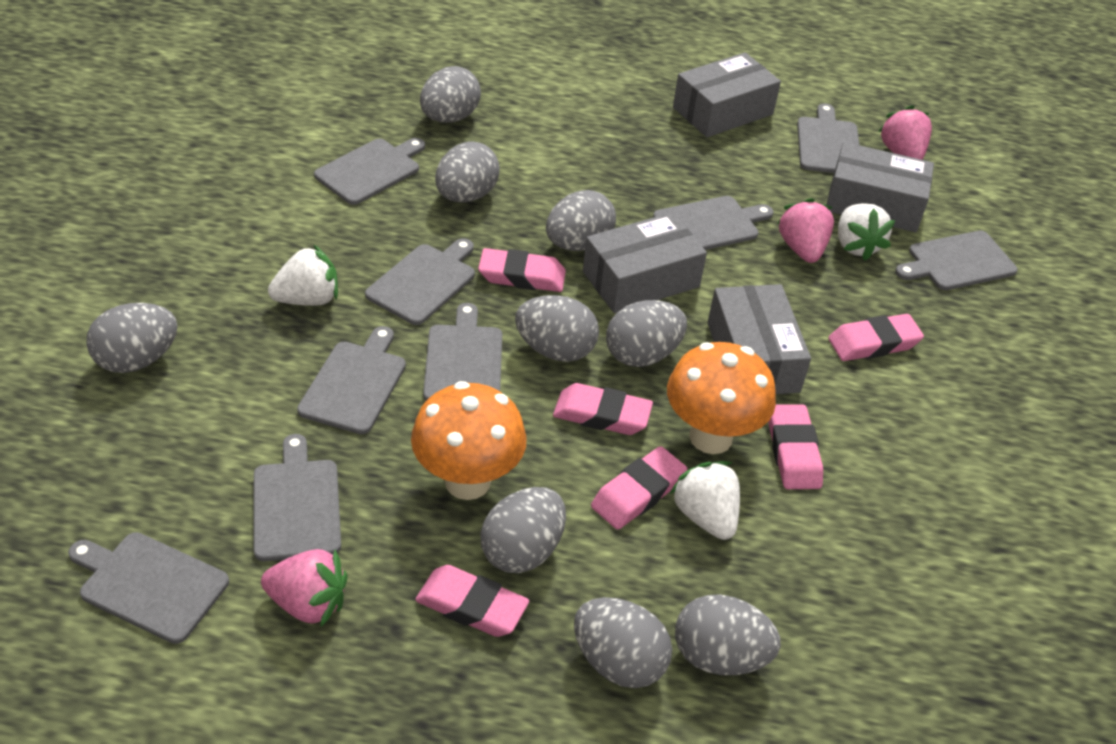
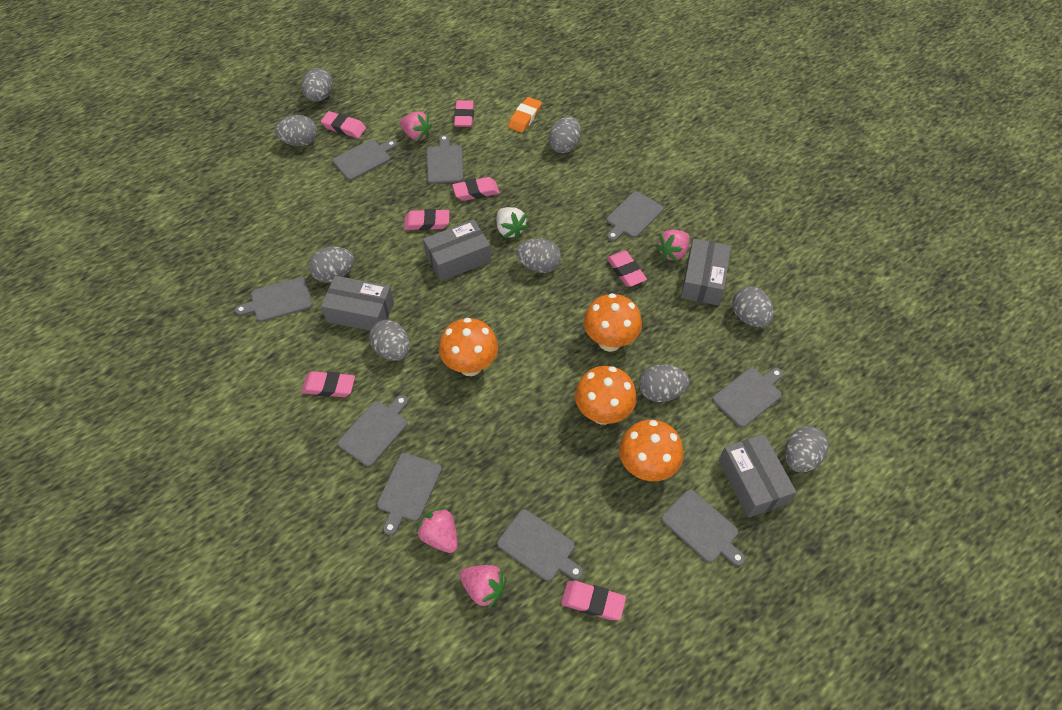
orange eraser: 0 -> 1
orange mushroom: 2 -> 4
pink eraser: 6 -> 7
pink strawberry: 3 -> 4
white strawberry: 3 -> 1

